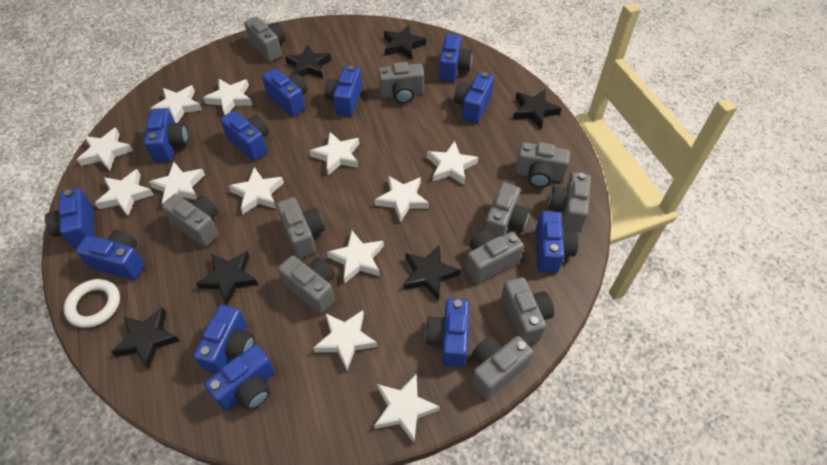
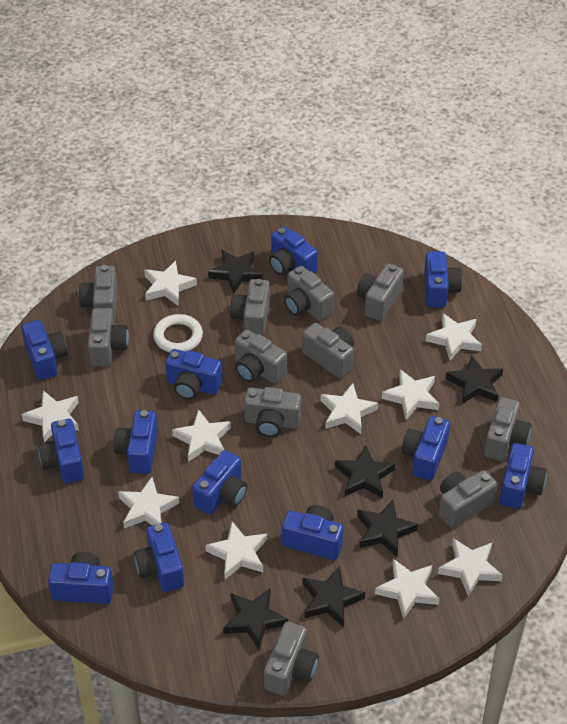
white star: 12 -> 10

